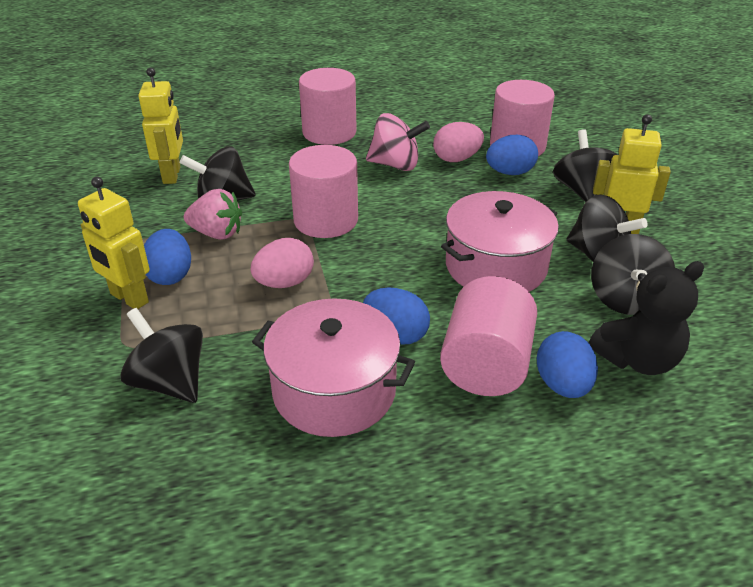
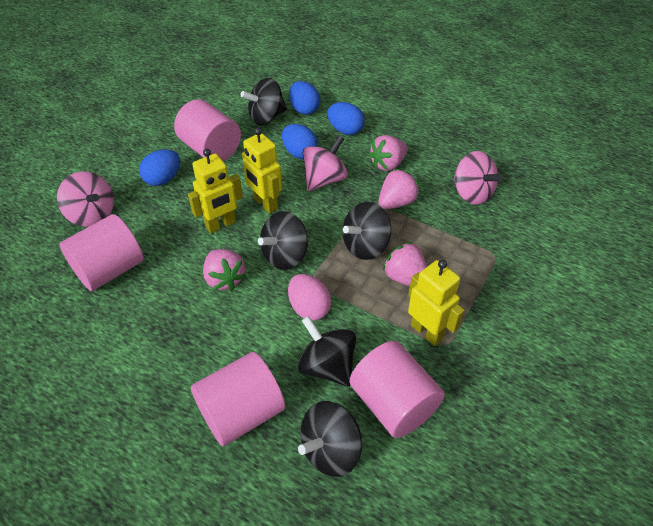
black teddy bear: 1 -> 0
pink egg: 2 -> 1
pink pot: 2 -> 0
pink spinning top: 1 -> 3
pink strawberry: 1 -> 4

